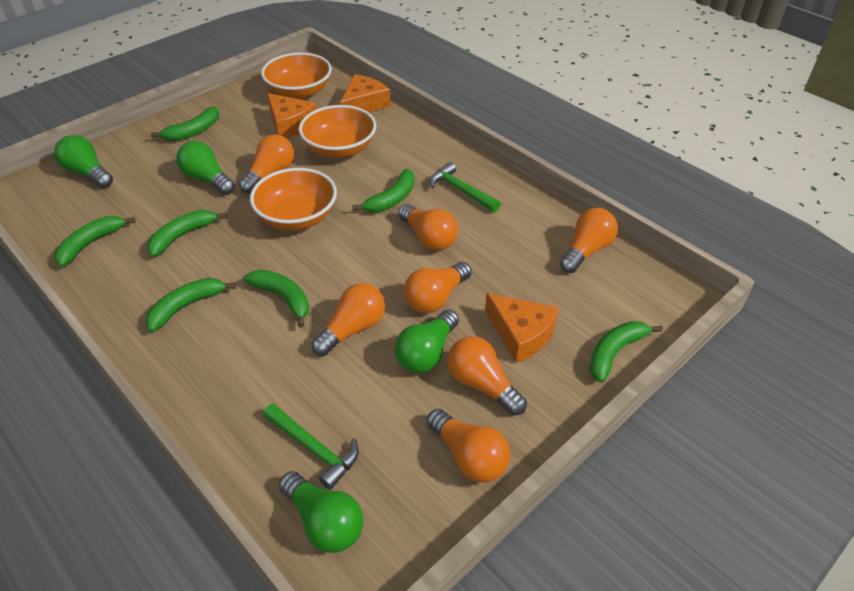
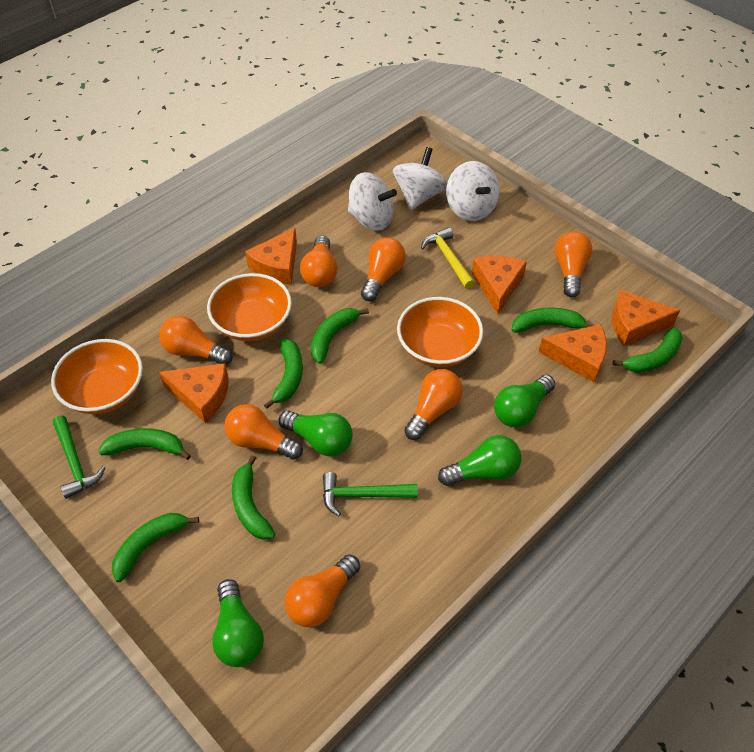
orange cheese: 3 -> 5
white spinning top: 0 -> 3
yellow hammer: 0 -> 1

